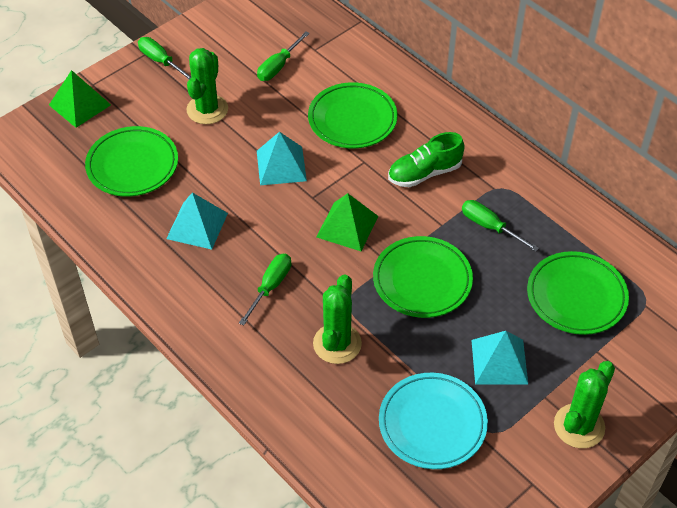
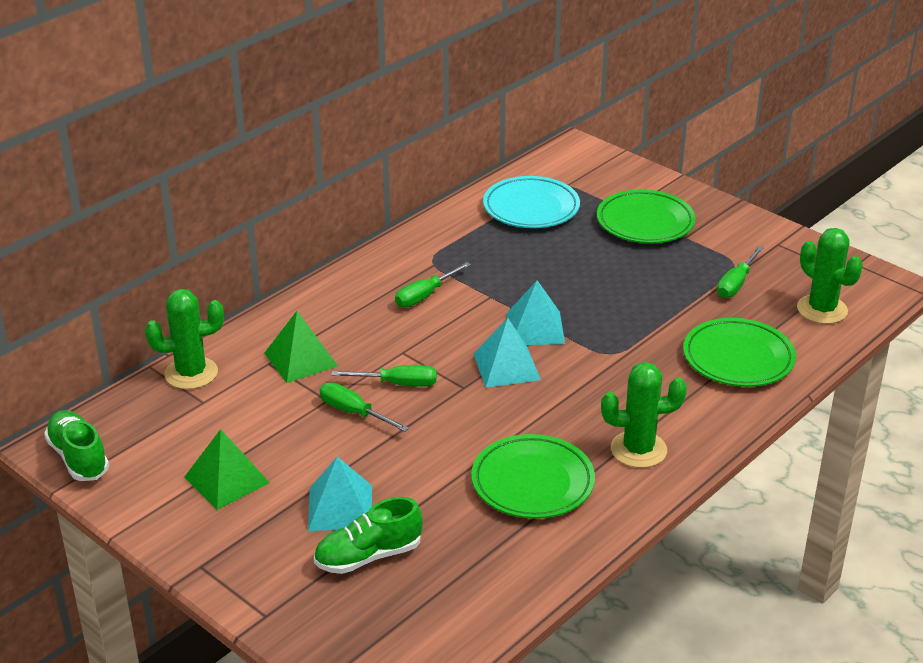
green plate: 4 -> 3
green shoe: 1 -> 2

